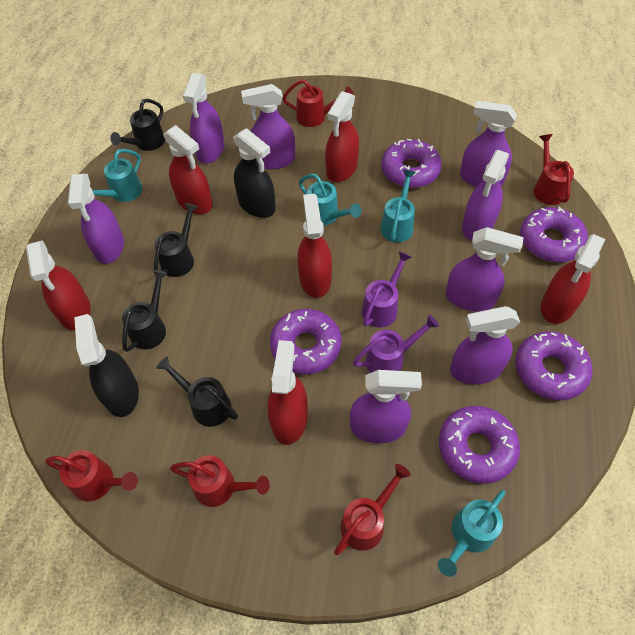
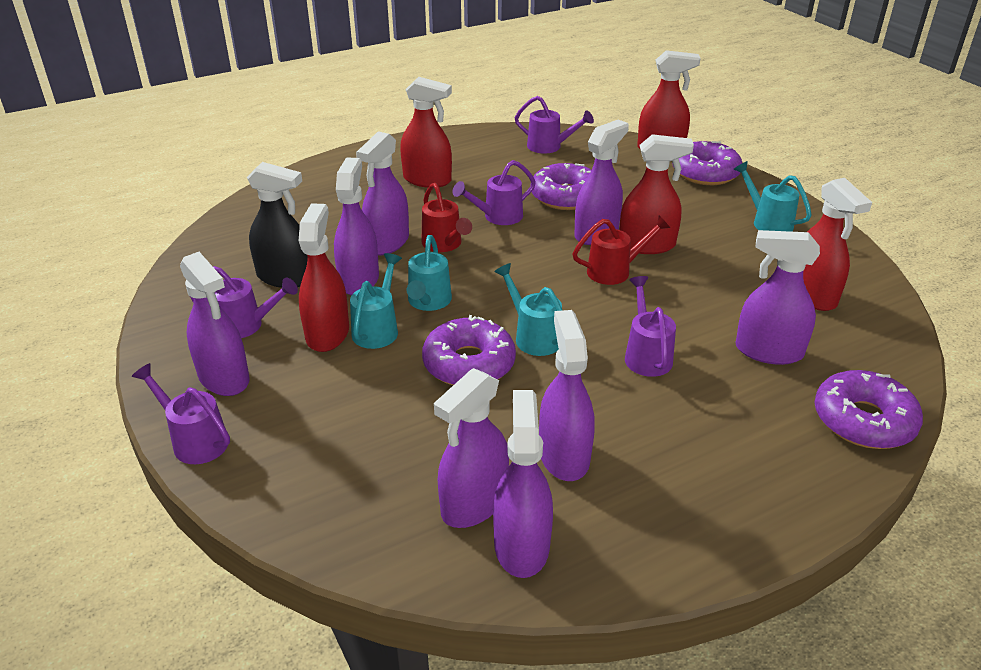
black spray bottle: 2 -> 1
black watering can: 4 -> 0
purple donut: 5 -> 4
purple watering can: 2 -> 5
red spray bottle: 6 -> 5
red watering can: 5 -> 2

